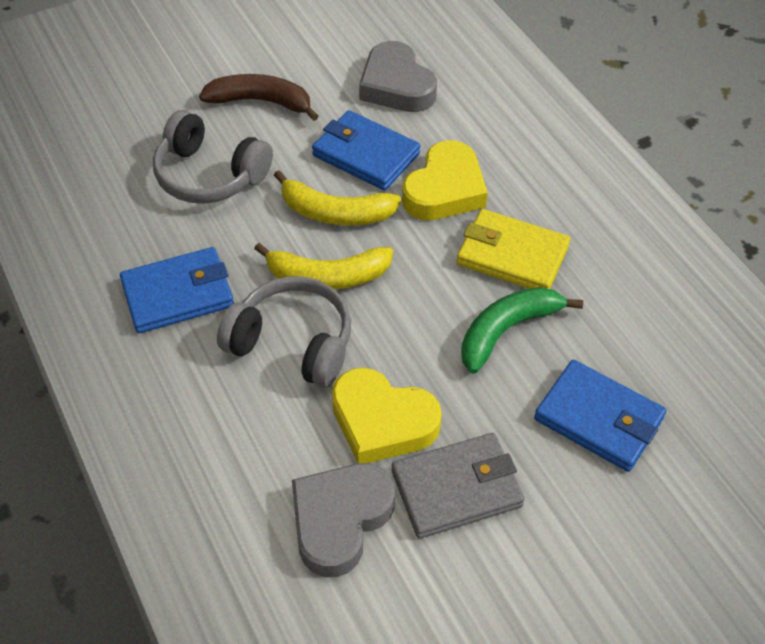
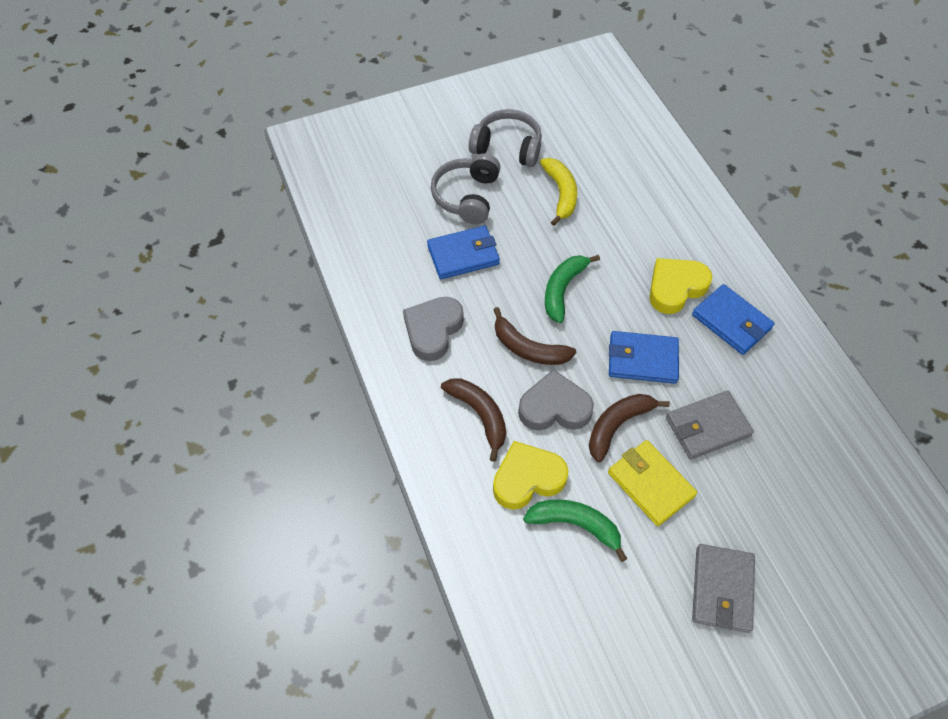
brown banana: 1 -> 3
green banana: 1 -> 2
grey wallet: 1 -> 2
yellow banana: 2 -> 1

